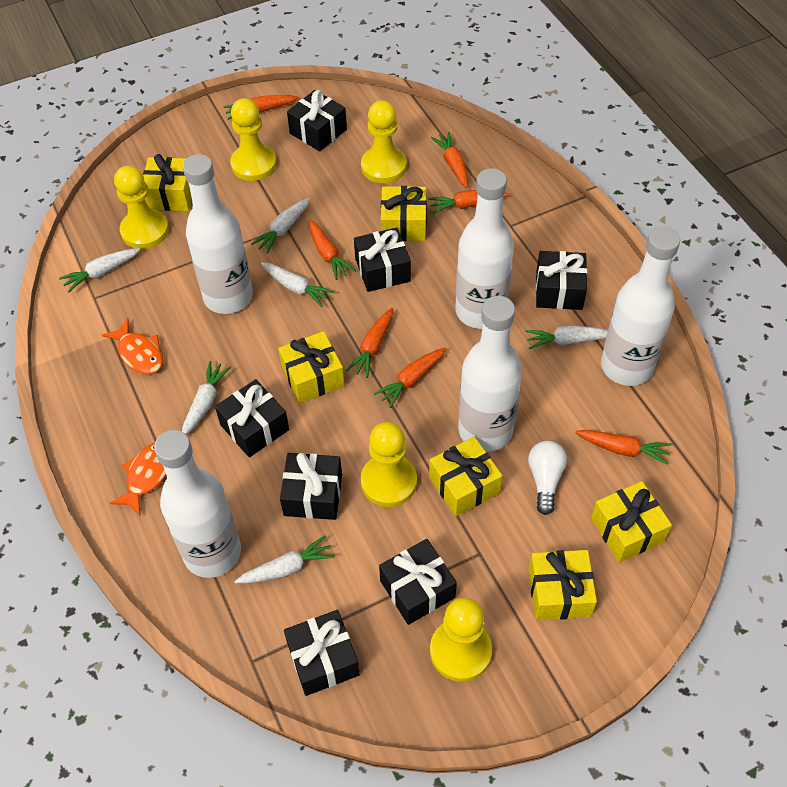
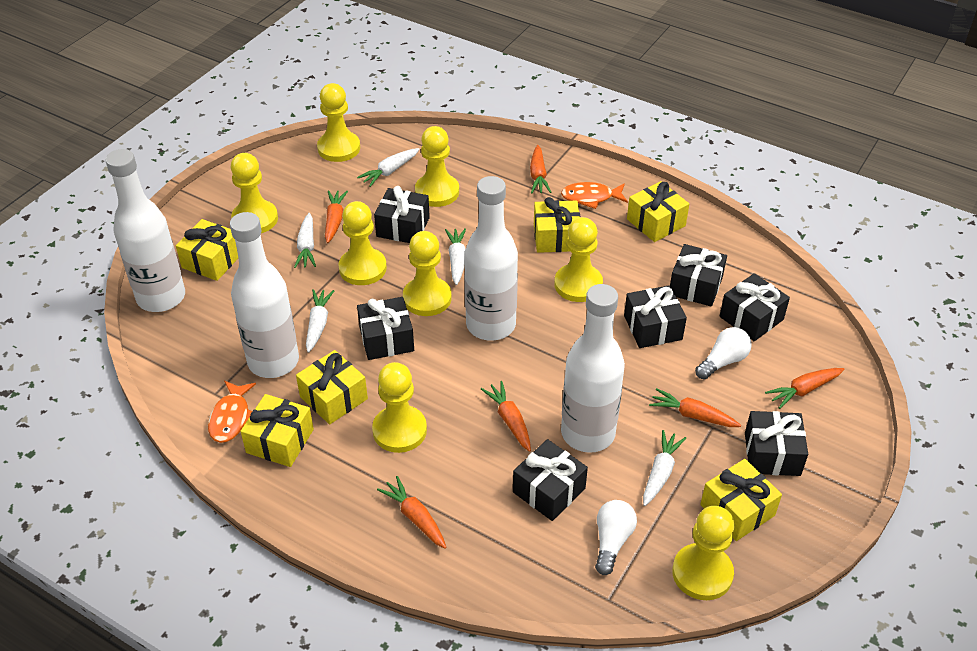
orange carrot: 7 -> 6
white bottle: 5 -> 4
white carrot: 6 -> 5
white light bulb: 1 -> 2
yellow pawn: 5 -> 8

